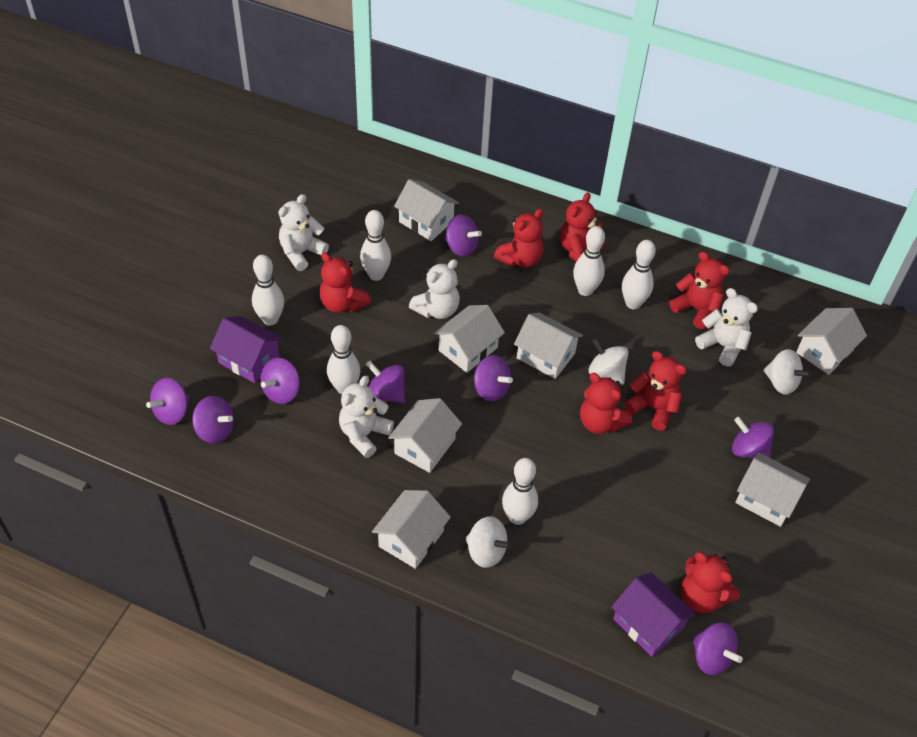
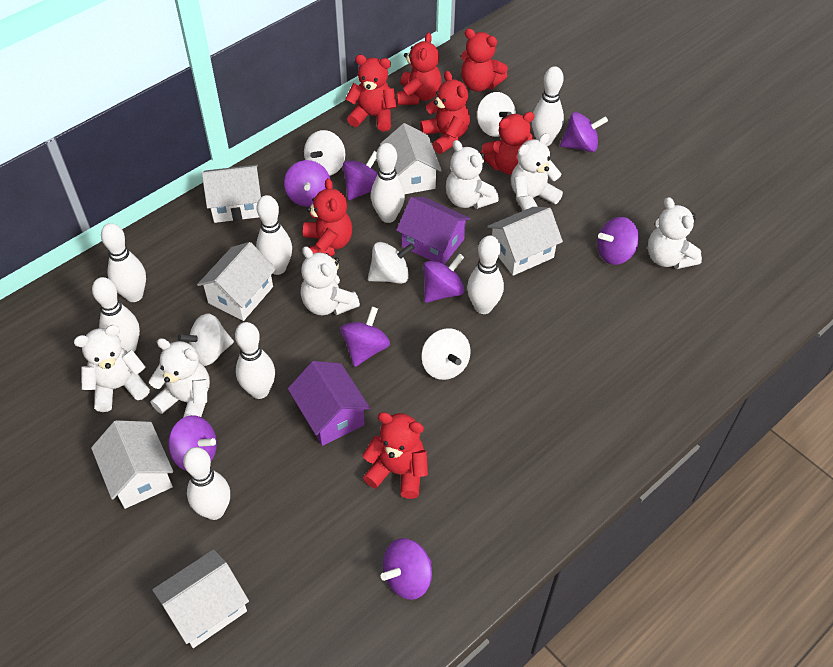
white bowling pin: 6 -> 8
white house: 7 -> 6
white spinning top: 3 -> 5
white teddy bear: 4 -> 6

